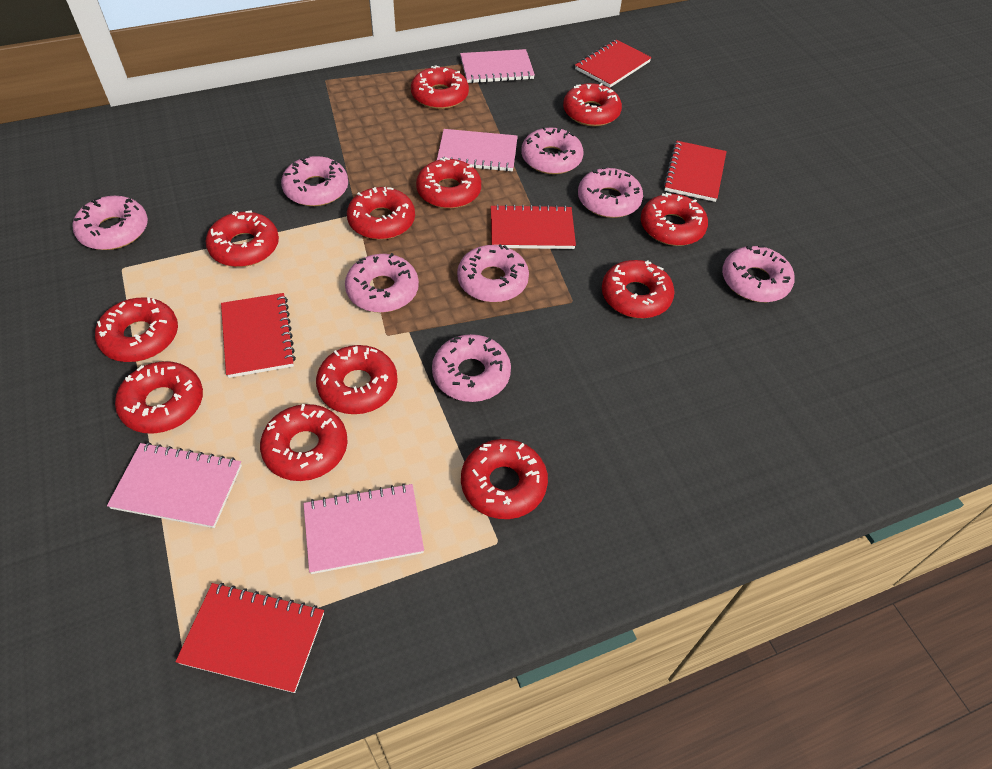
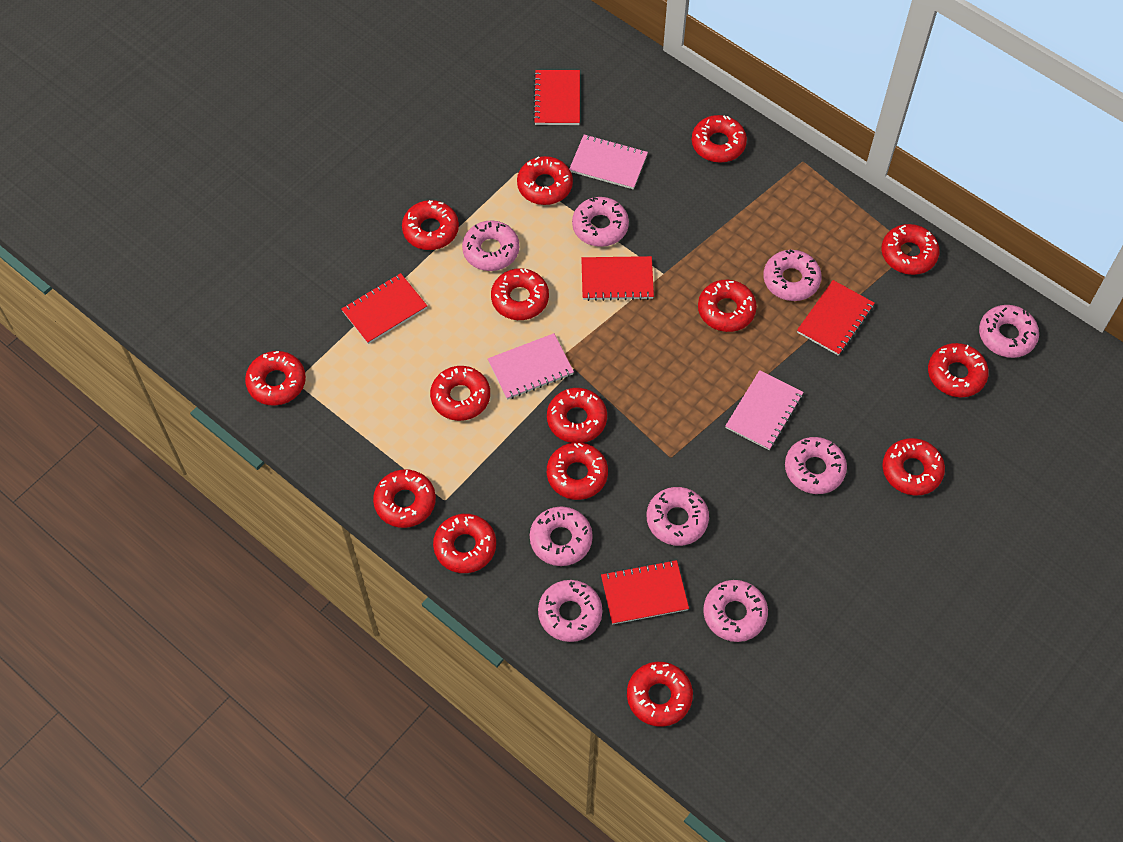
pink donut: 8 -> 9
pink notebook: 4 -> 3
red donut: 12 -> 15

